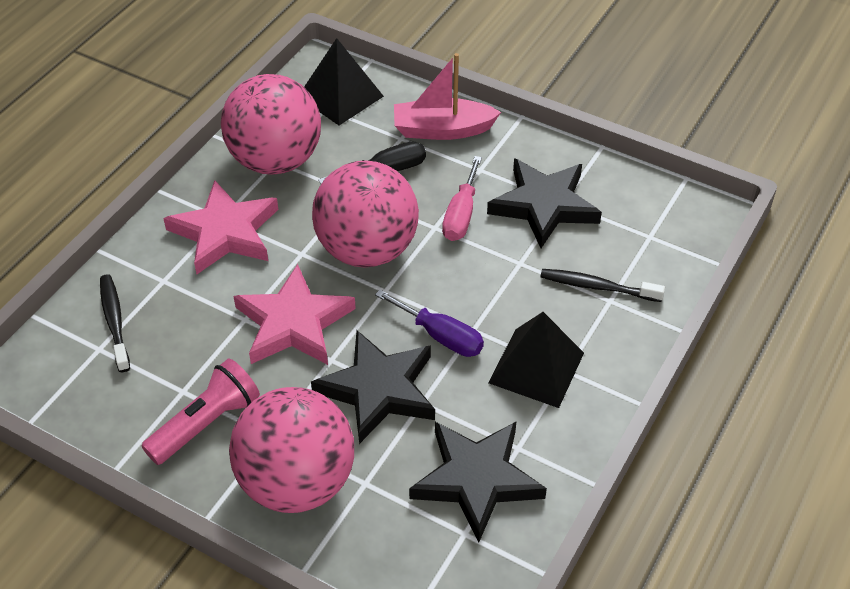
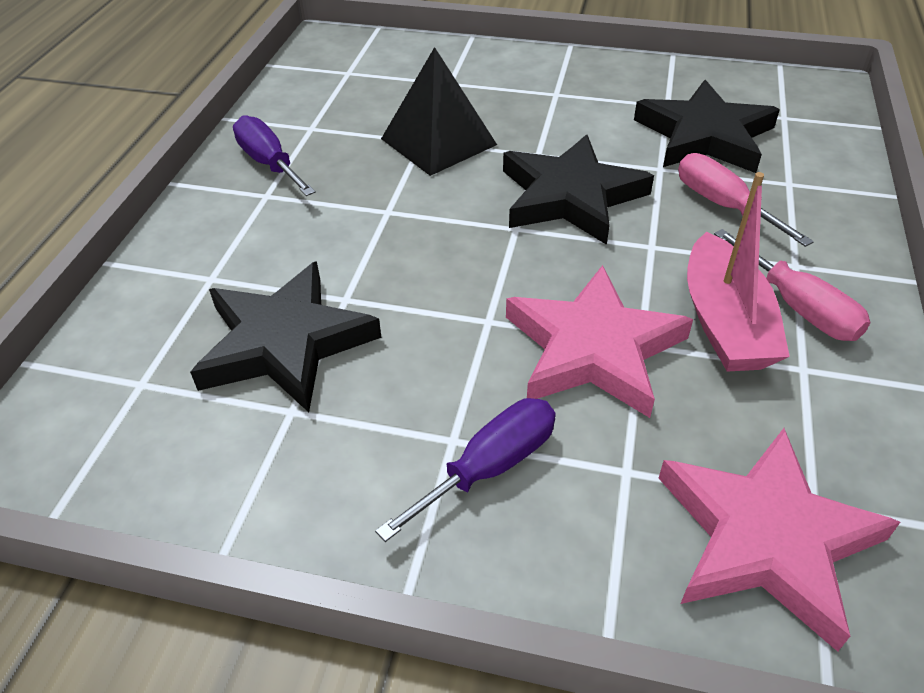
black pyramid: 2 -> 1
black screwdriver: 1 -> 0
black toothbrush: 2 -> 0
pink ball: 3 -> 0
pink flashlight: 1 -> 0
pink screwdriver: 1 -> 2
purple screwdriver: 1 -> 2

